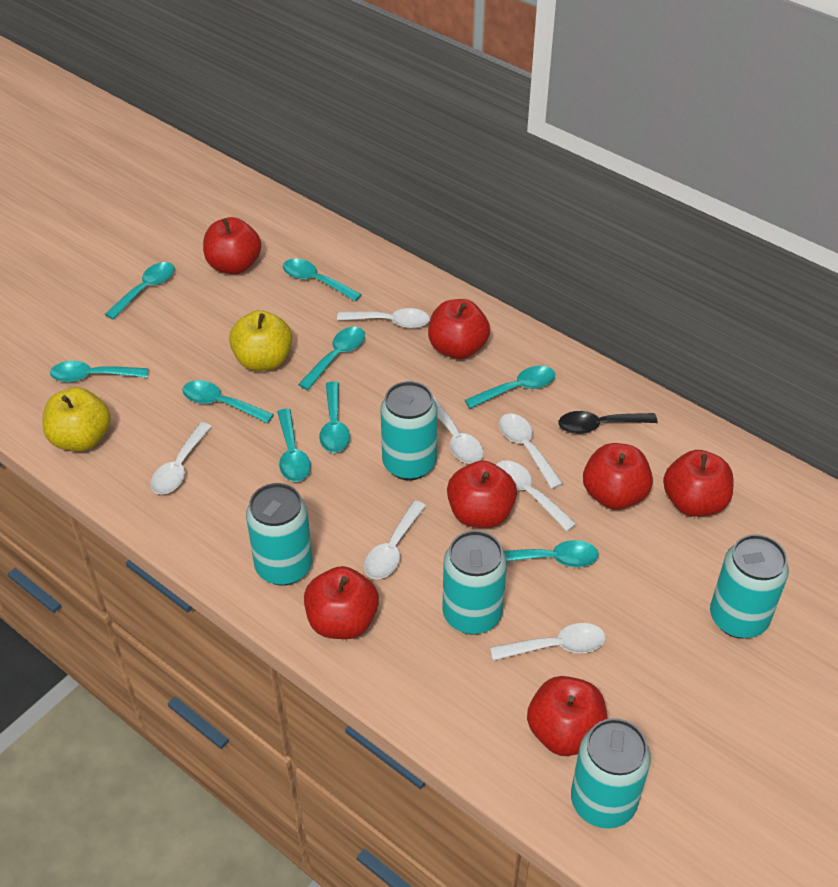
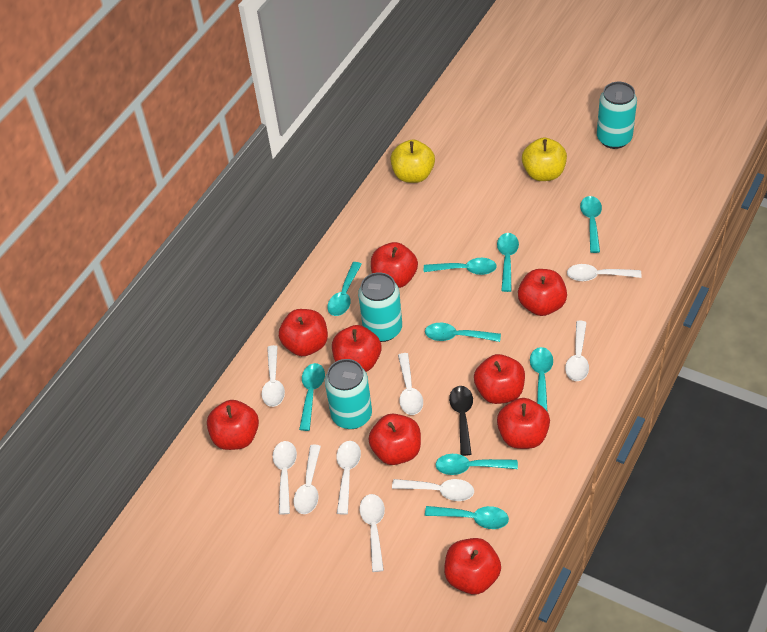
red apple: 7 -> 9
turquoise can: 5 -> 3
white spoon: 7 -> 9

